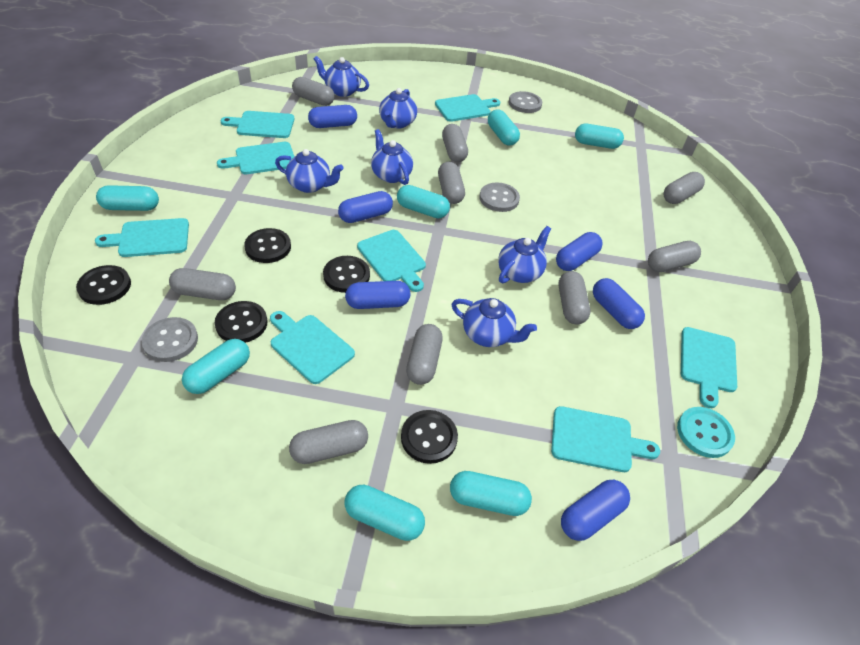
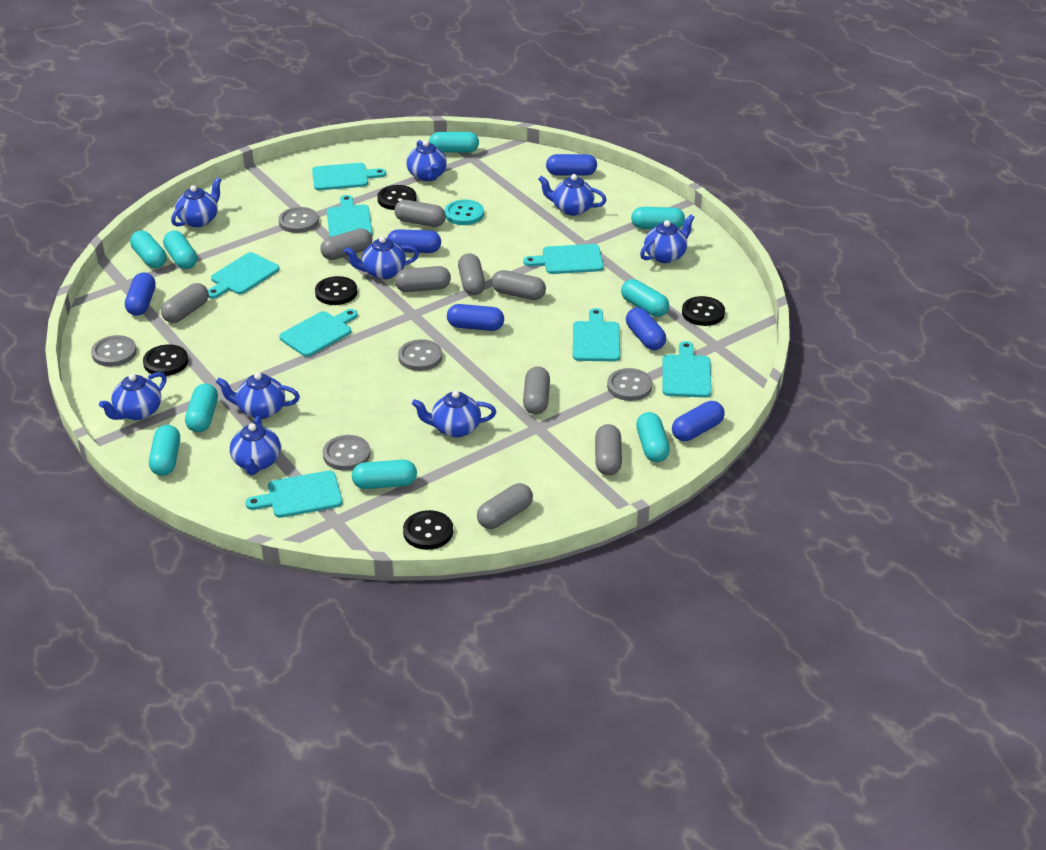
blue teapot: 6 -> 9
grey button: 3 -> 5
turquoise capsule: 7 -> 9

